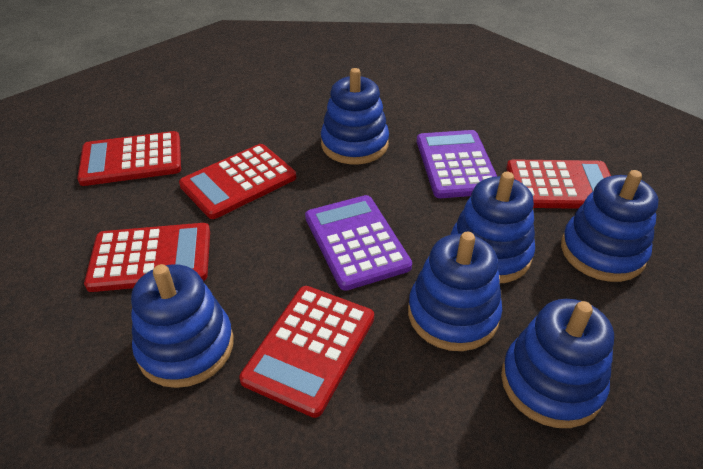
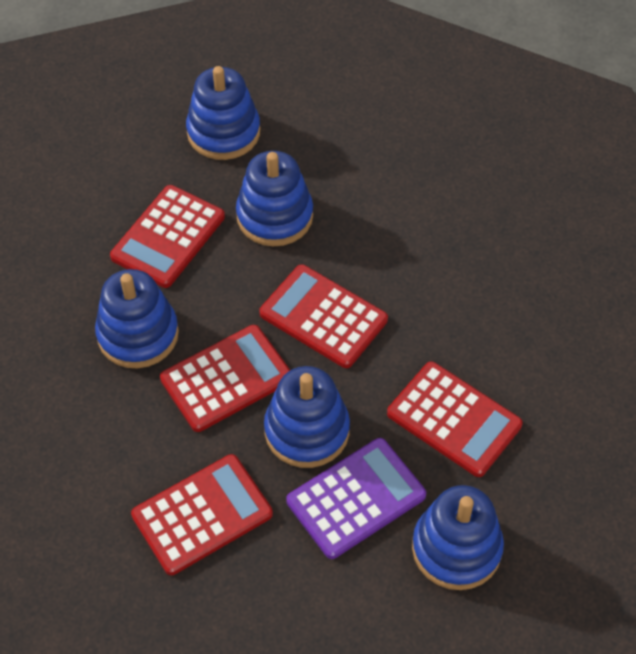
blue stacking toy: 6 -> 5
purple calculator: 2 -> 1

